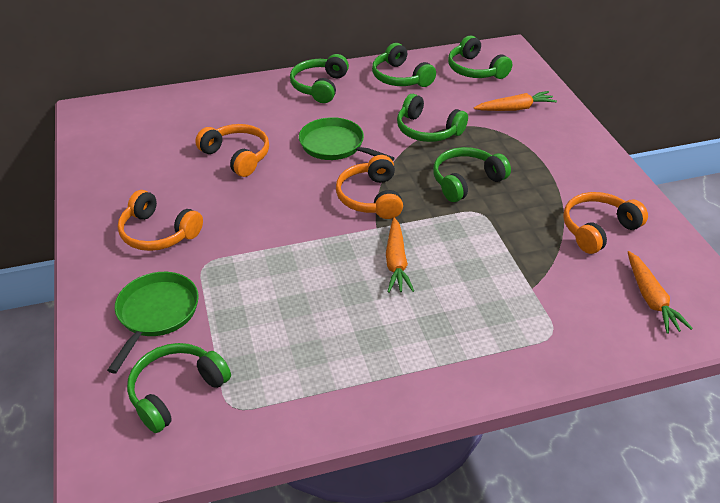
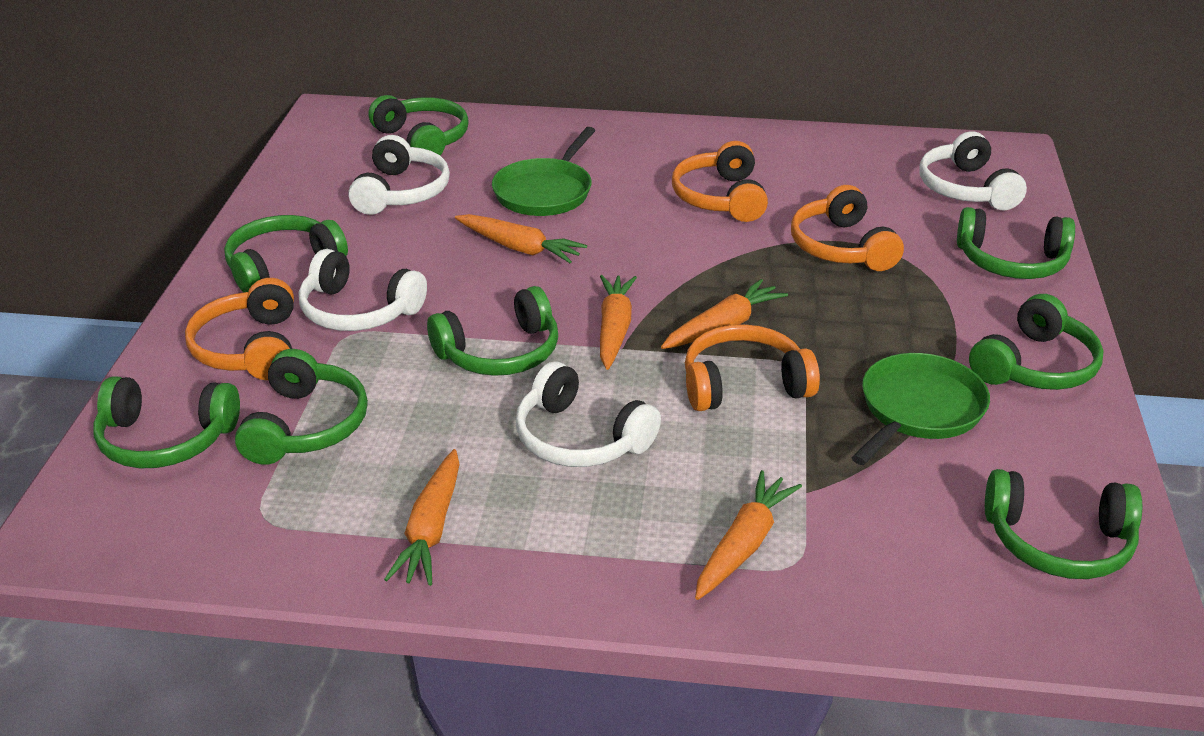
green headphones: 6 -> 8
orange carrot: 3 -> 5
white headphones: 0 -> 4

